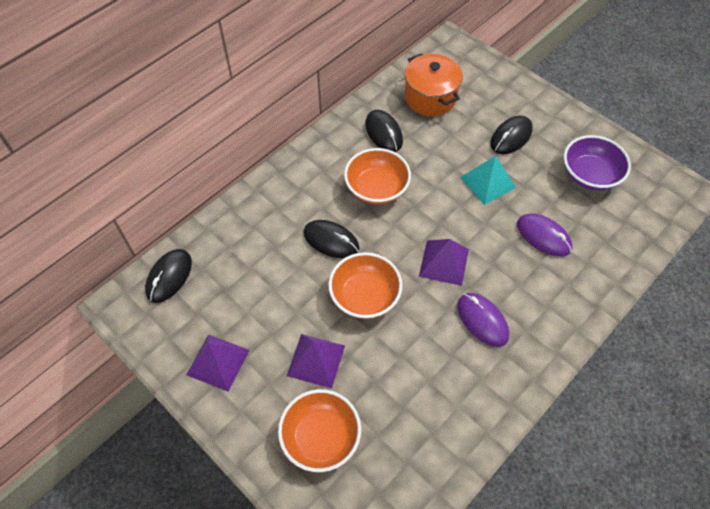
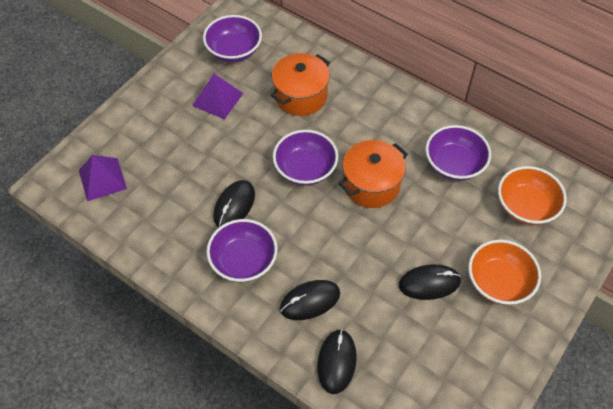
orange bowl: 3 -> 2
orange pot: 1 -> 2
purple bowl: 1 -> 4
purple mouse: 2 -> 0
purple pyramid: 3 -> 2
turquoise pyramid: 1 -> 0

